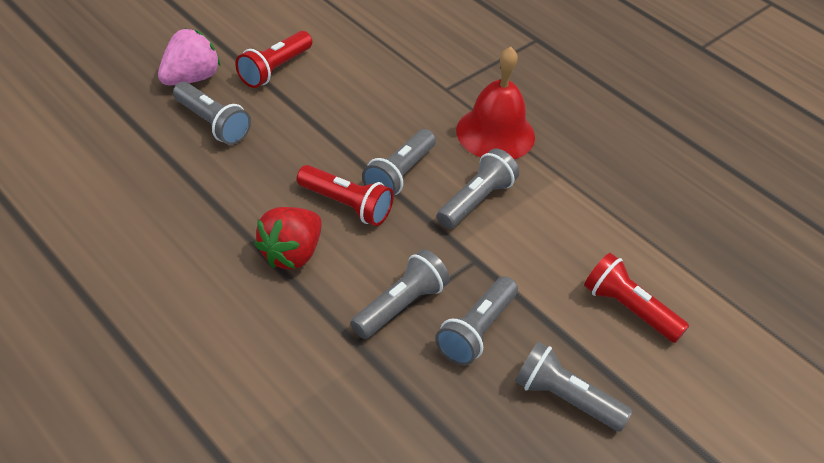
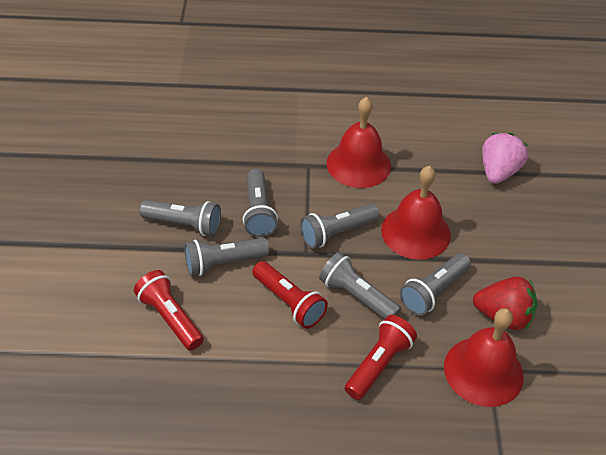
red bell: 1 -> 3

